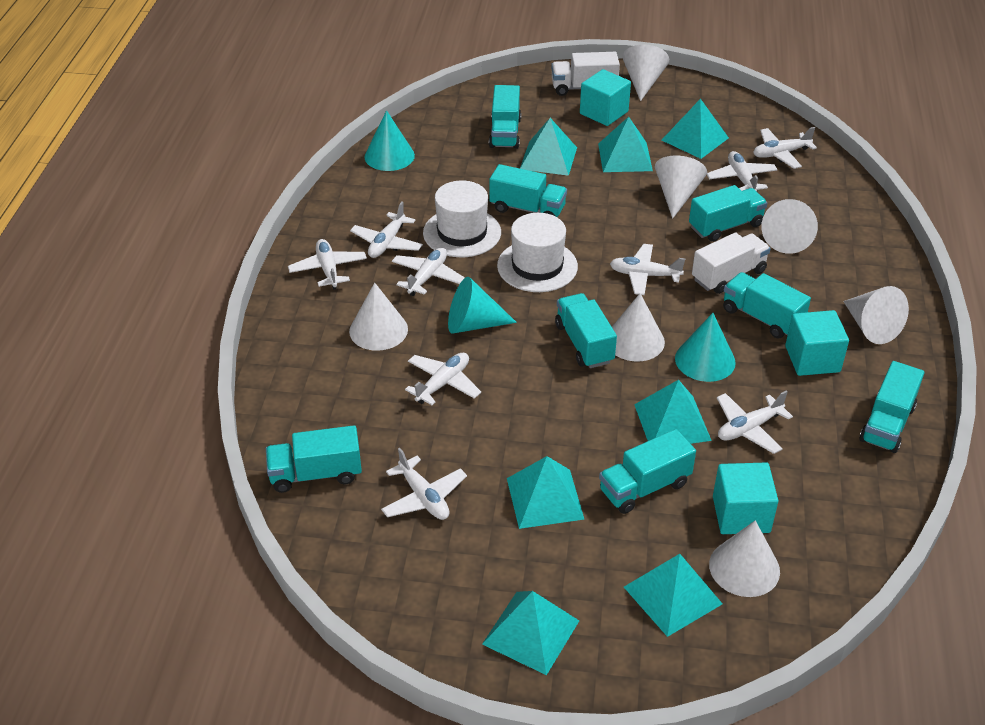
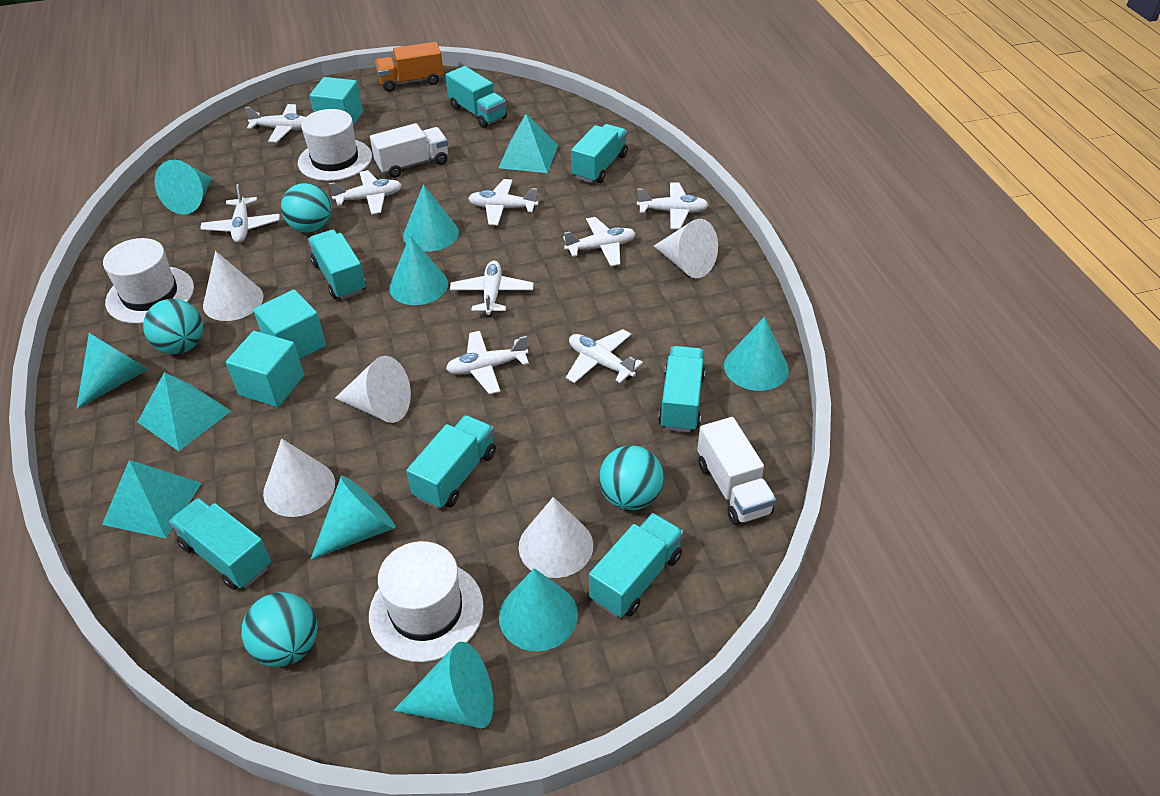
orange truck: 0 -> 1
turquoise ball: 0 -> 4
turquoise cone: 3 -> 8
turquoise pyramid: 7 -> 3
turquoise truck: 8 -> 7
white cone: 7 -> 5
white hat: 2 -> 3

